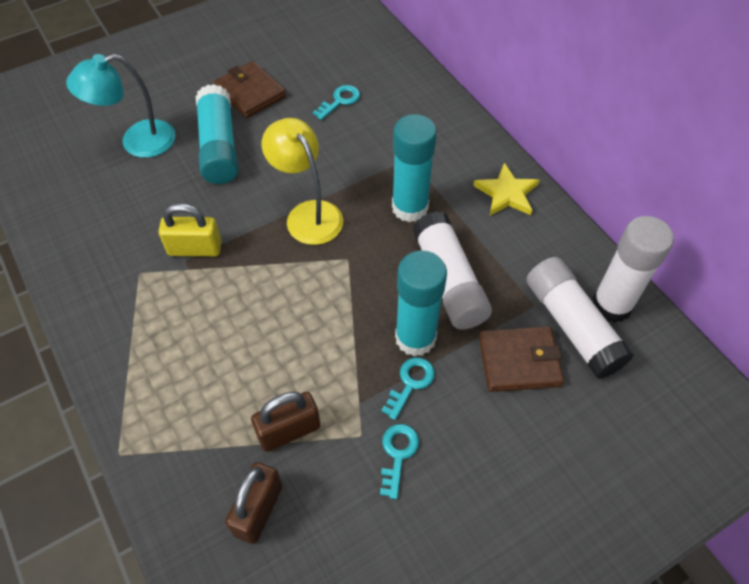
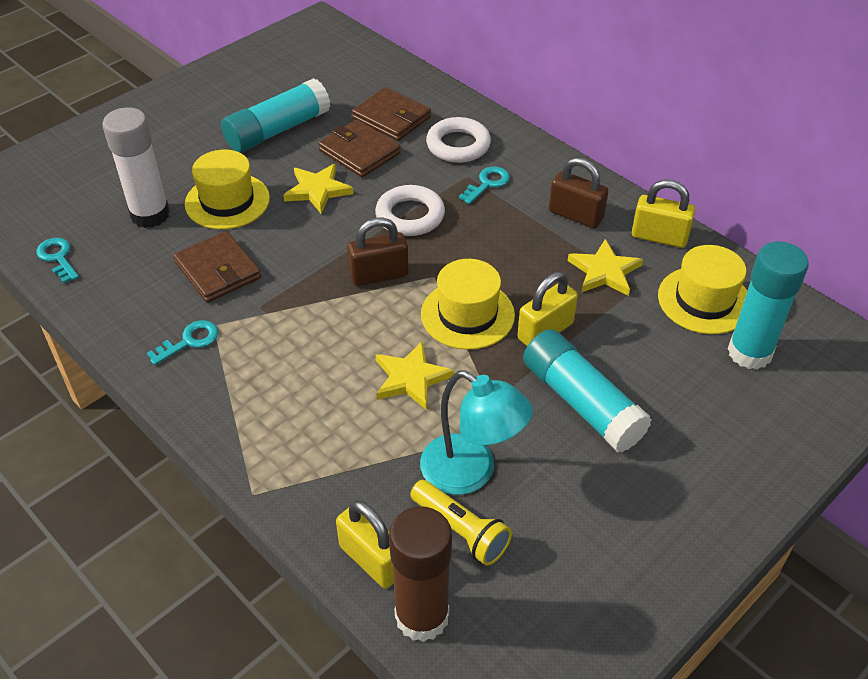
brown glue stick: 0 -> 1
brown wallet: 2 -> 3
white glue stick: 3 -> 1
white ring: 0 -> 2
yellow flashlight: 0 -> 1
yellow hat: 0 -> 3
yellow lamp: 1 -> 0
yellow padlock: 1 -> 3
yellow star: 1 -> 3

